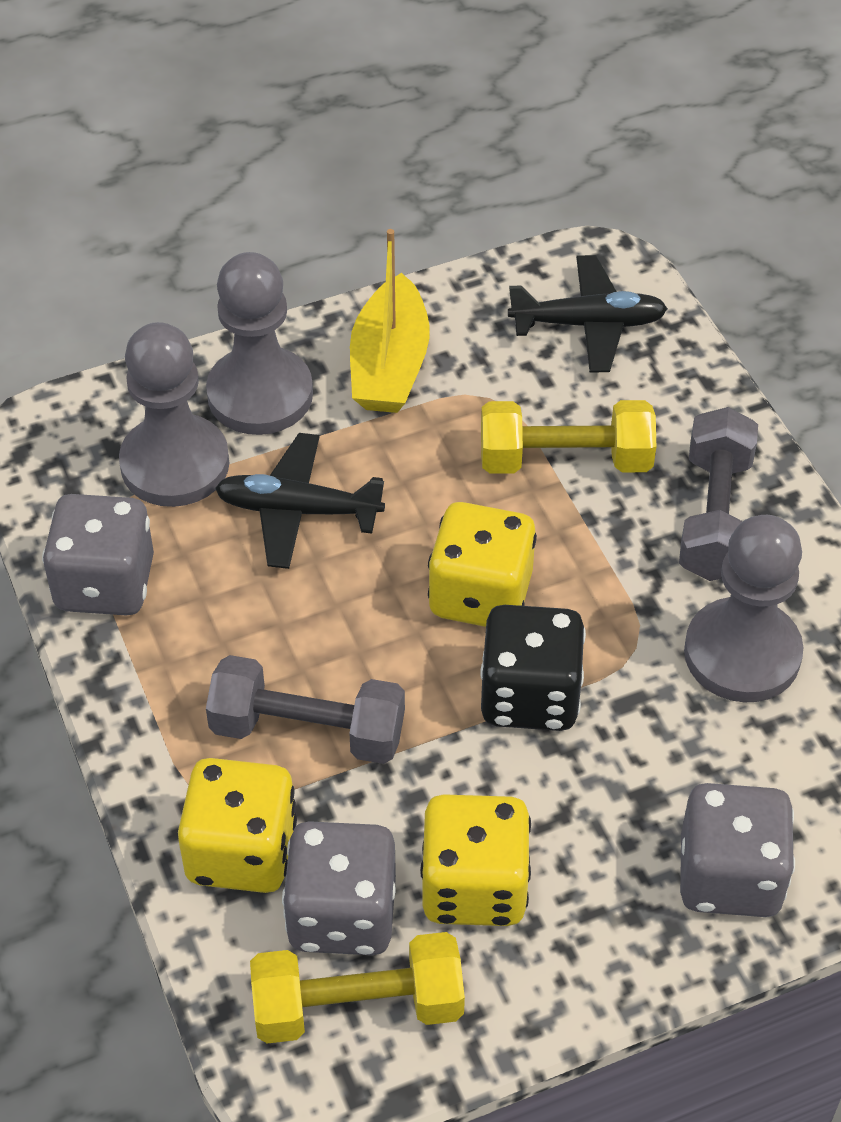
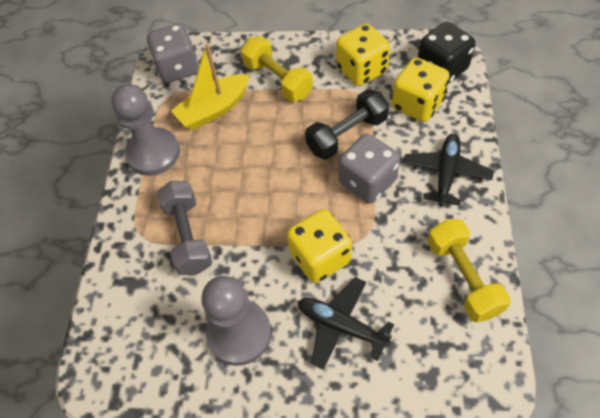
black dumbbell: 0 -> 1
grey dice: 3 -> 2
grey dumbbell: 2 -> 1
grey pawn: 3 -> 2

